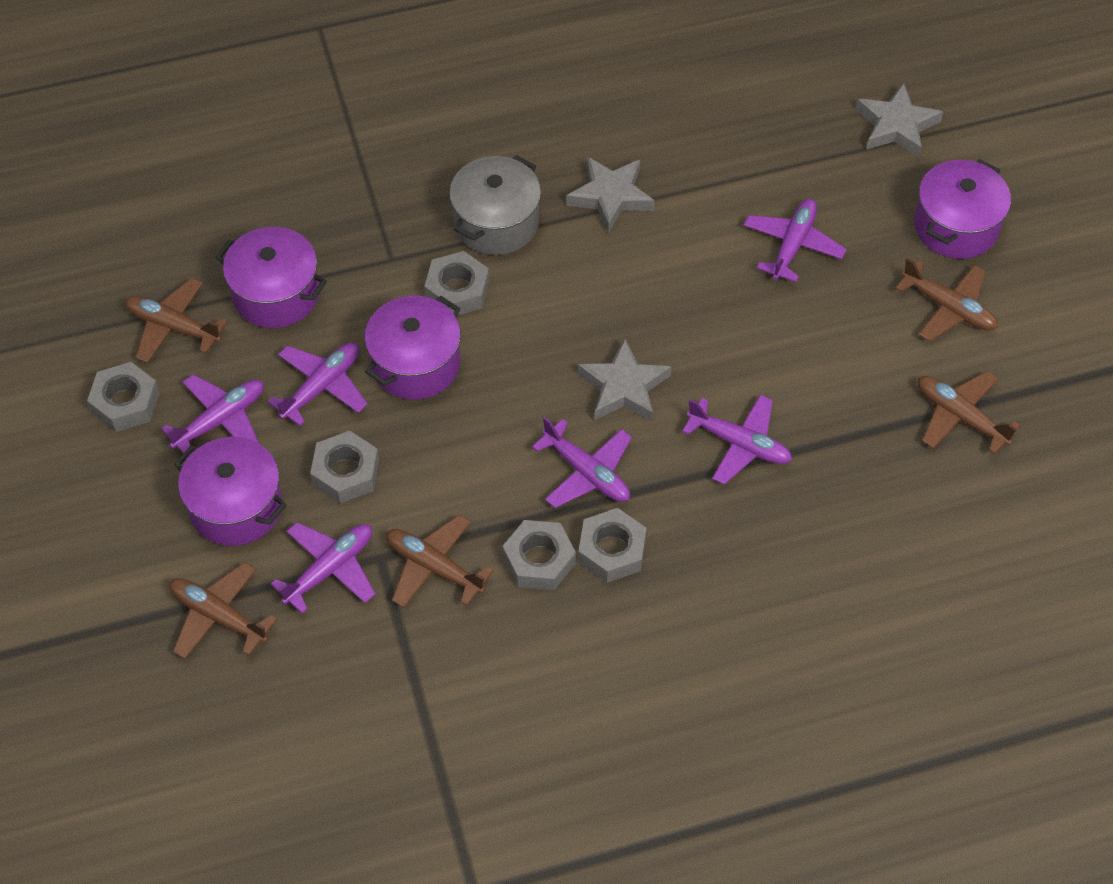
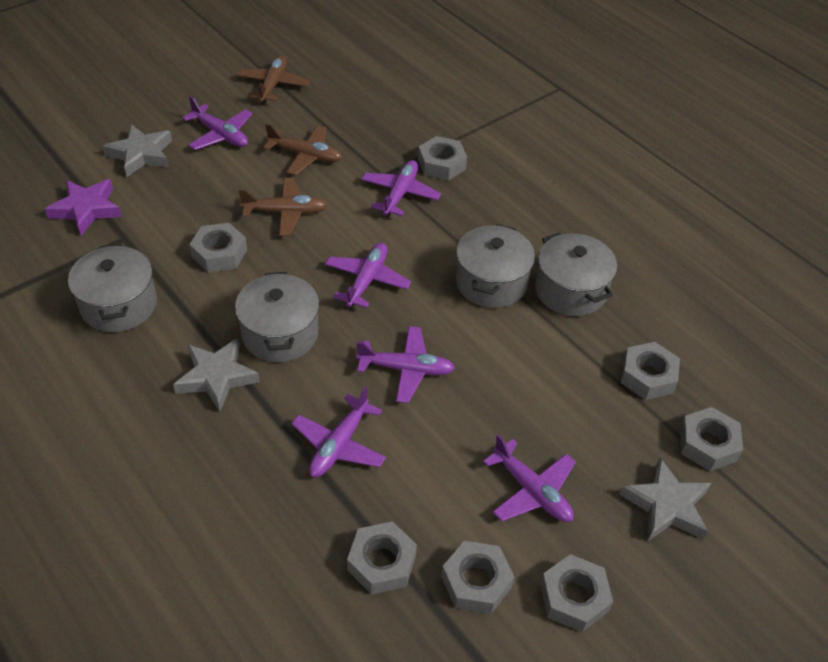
brown plane: 5 -> 3
grey nut: 5 -> 7
grey pot: 1 -> 4
purple pot: 4 -> 0
purple star: 0 -> 1

